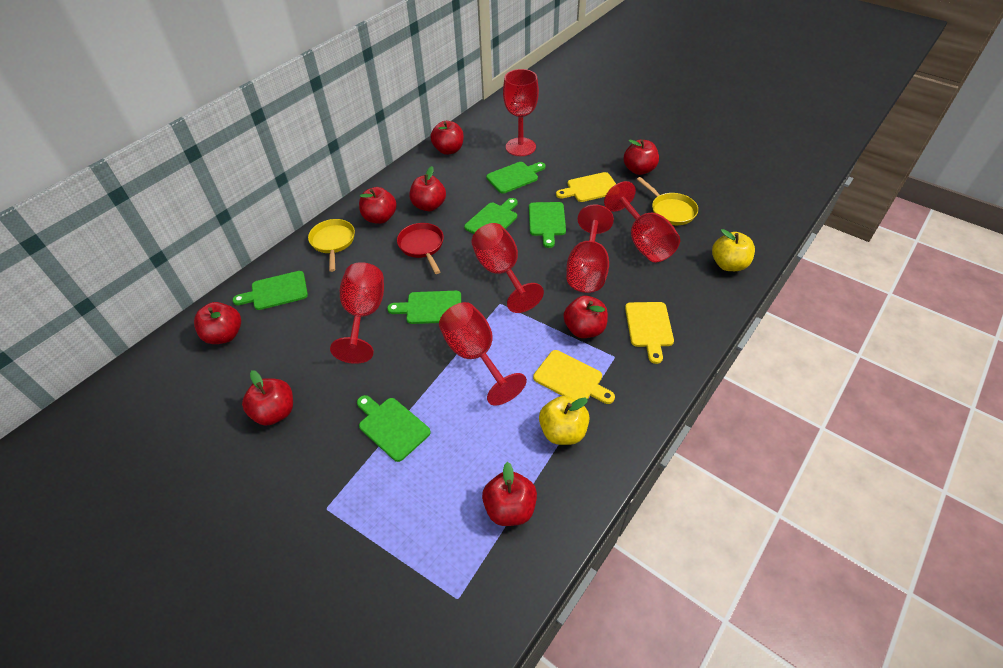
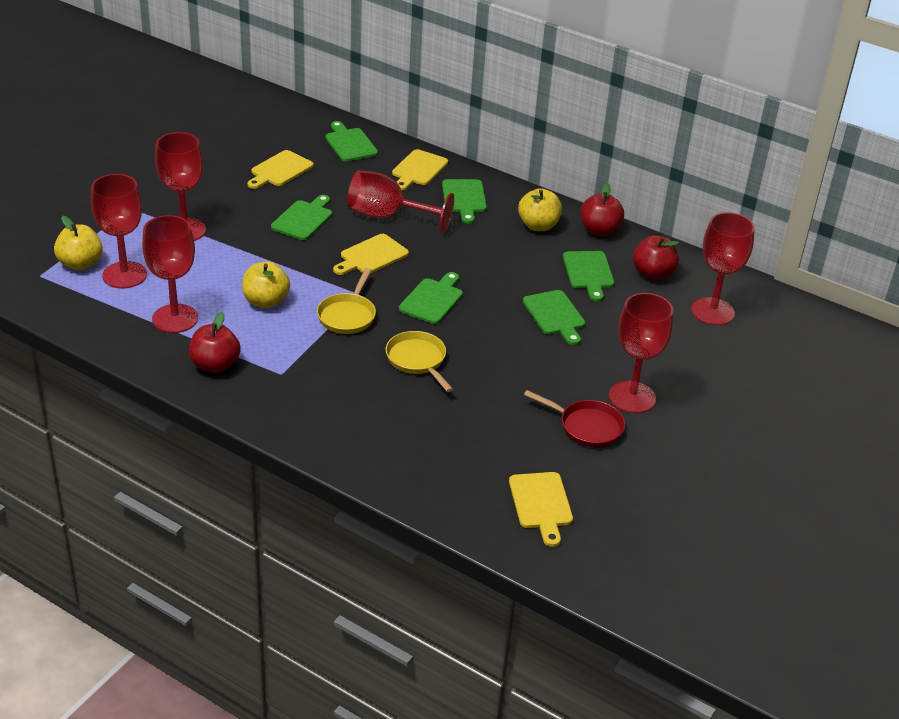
red apple: 8 -> 3
yellow apple: 2 -> 3
yellow cutting board: 3 -> 4

